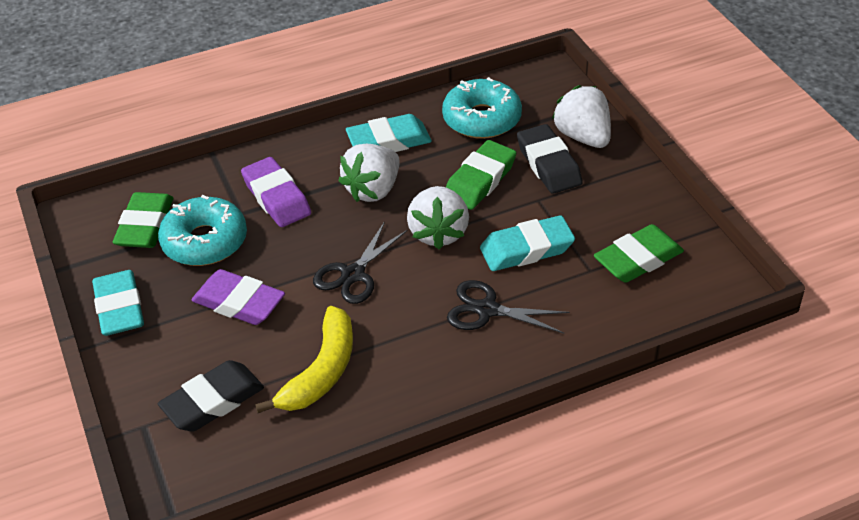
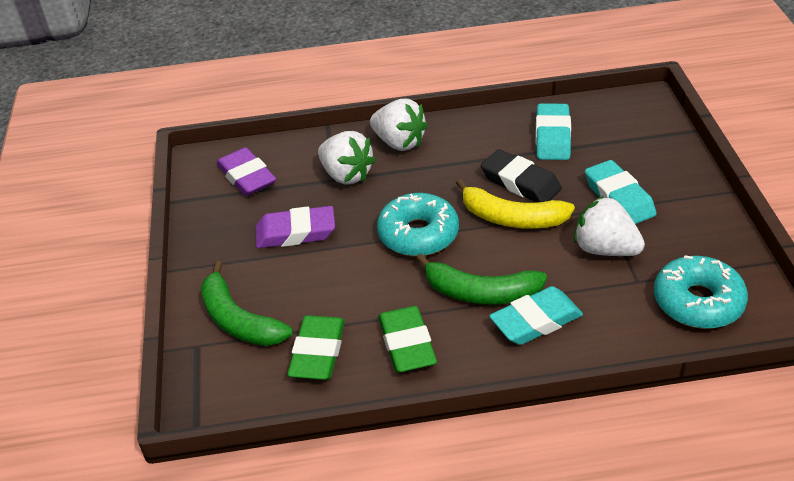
black eraser: 2 -> 1
black scissors: 2 -> 0
green banana: 0 -> 2
green eraser: 3 -> 2

